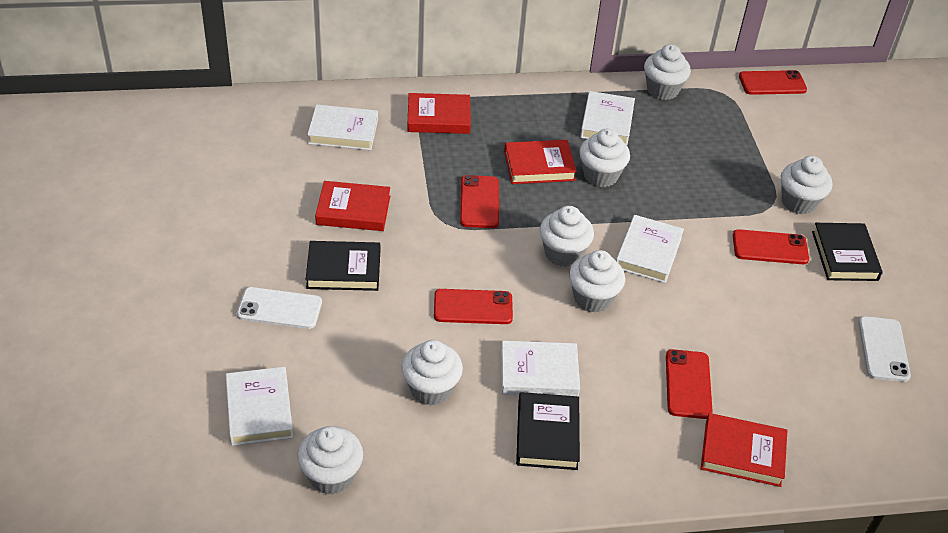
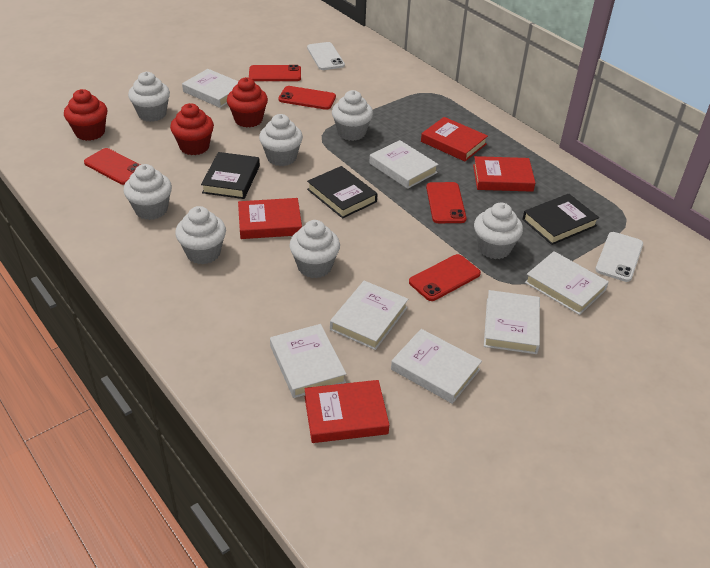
red cupcake: 0 -> 3
white book: 5 -> 7

